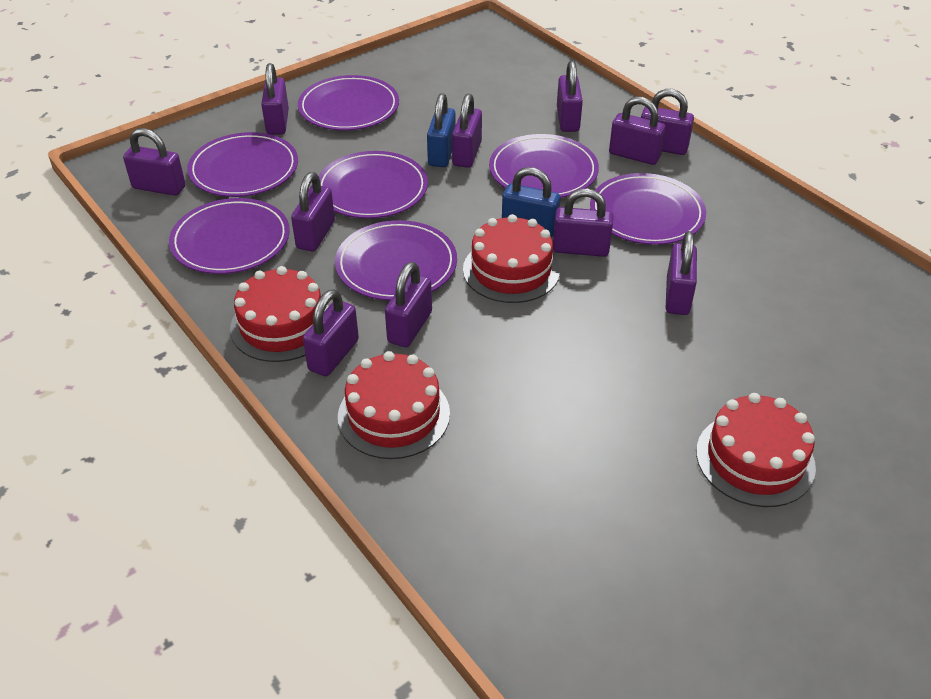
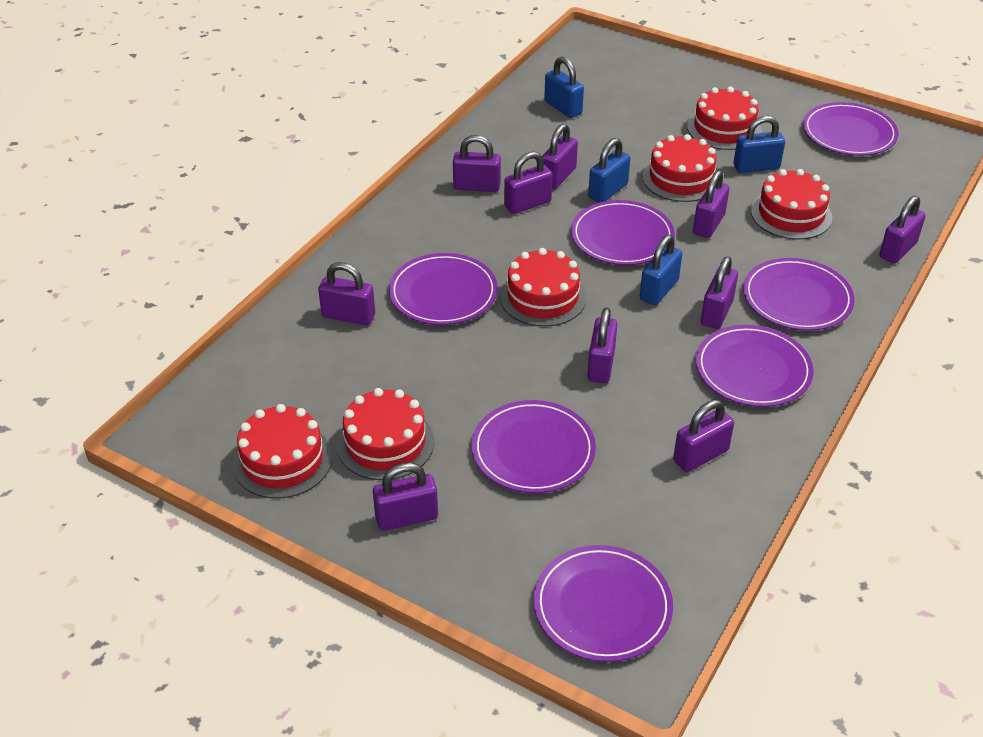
blue padlock: 2 -> 4
purple padlock: 11 -> 10
red cake: 4 -> 6

